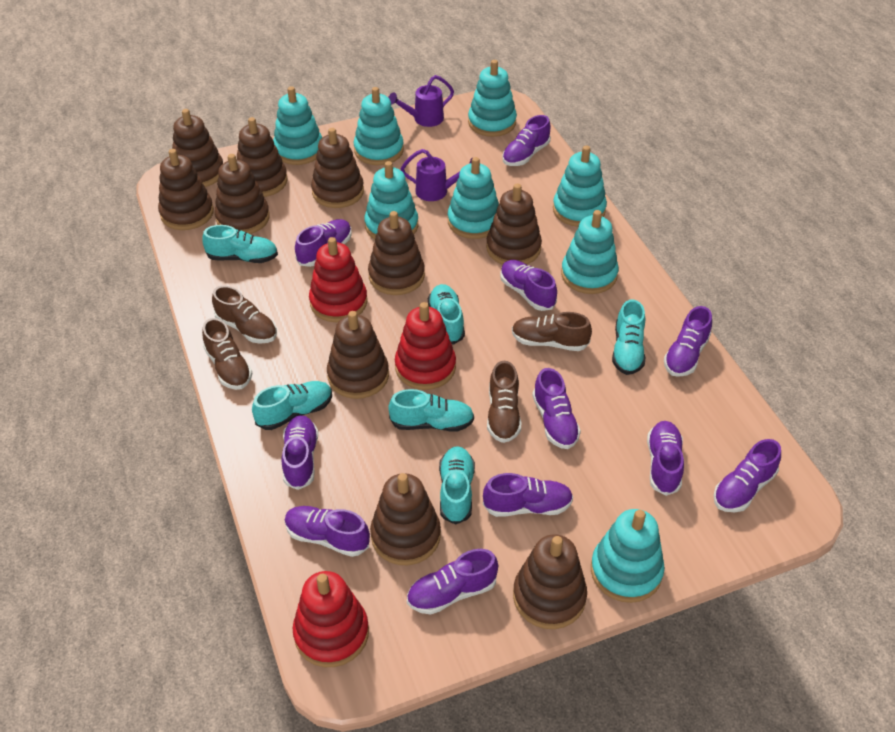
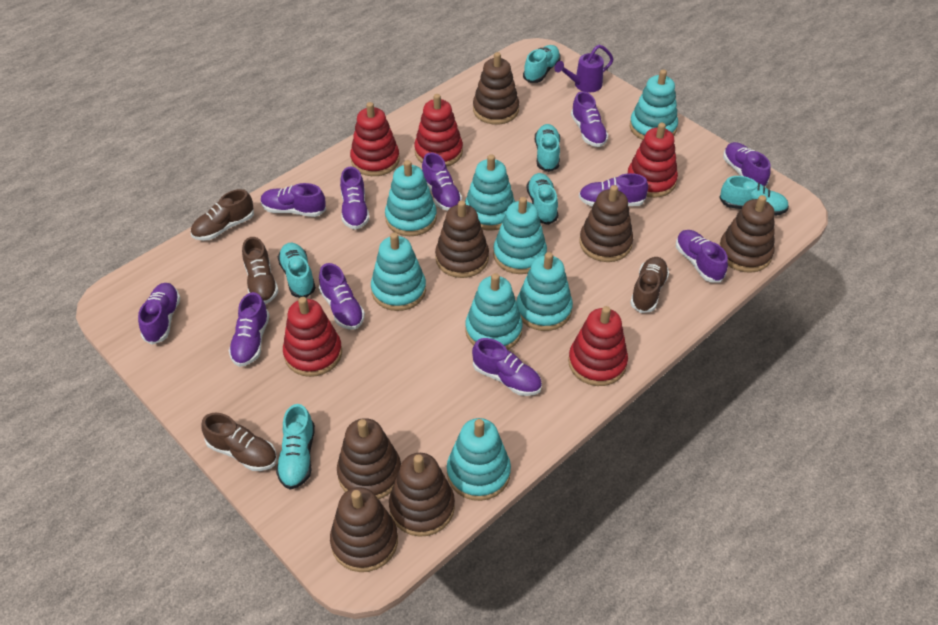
brown stacking toy: 10 -> 7
purple watering can: 2 -> 1
red stacking toy: 3 -> 5

